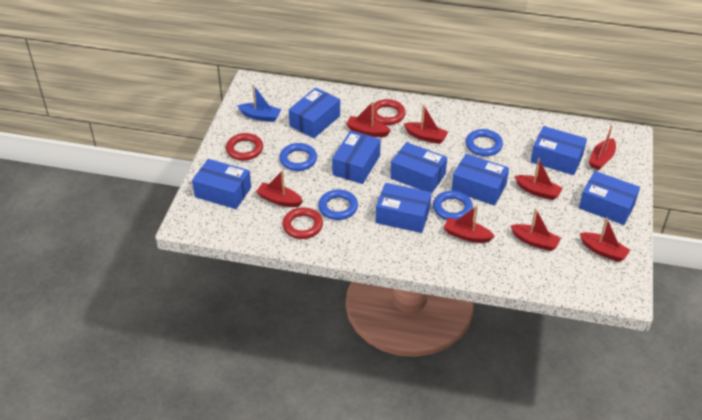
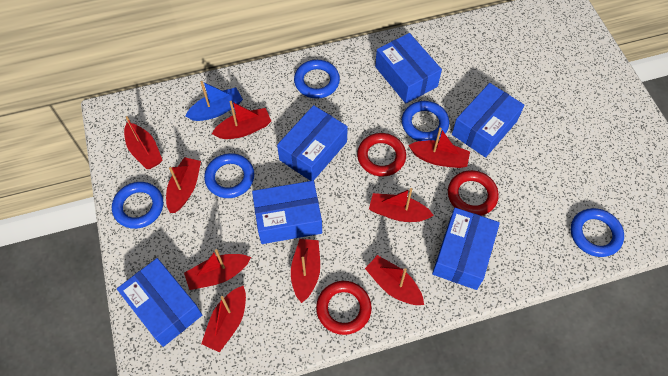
blue box: 8 -> 6
blue ring: 4 -> 5
red boat: 8 -> 9

